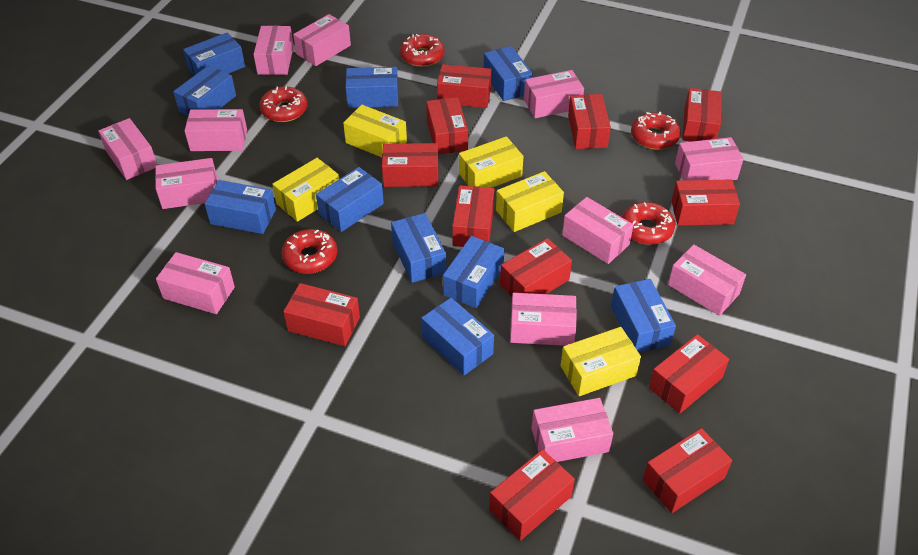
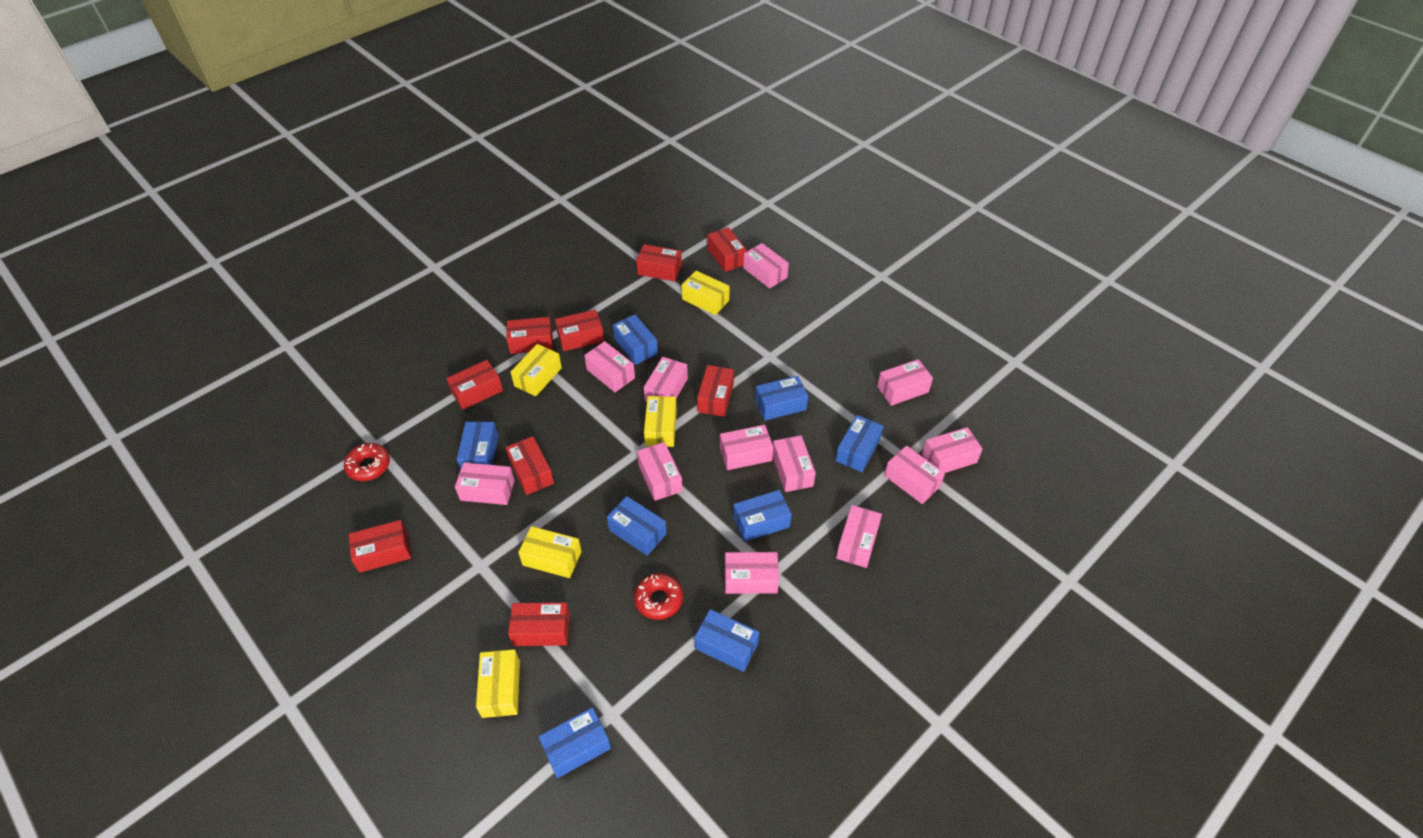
blue box: 10 -> 8
red box: 12 -> 9
red donut: 5 -> 2

